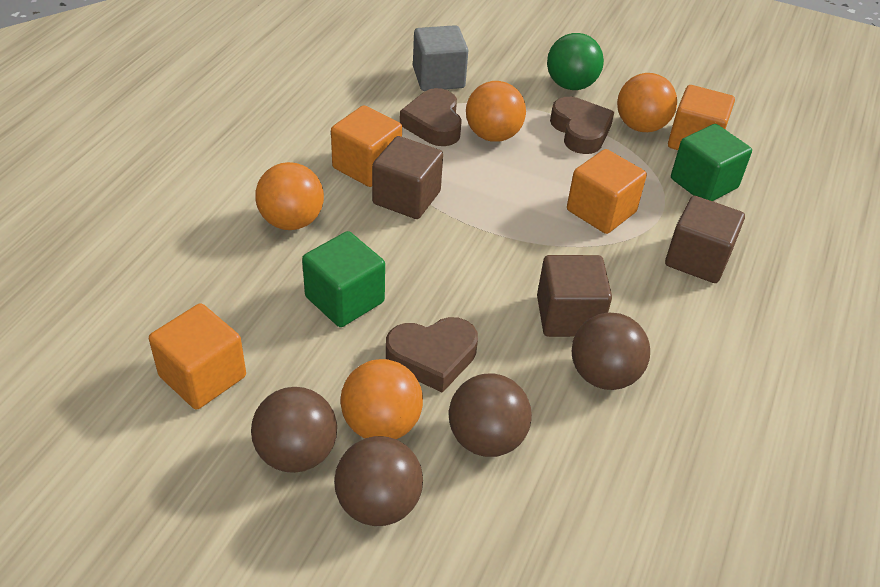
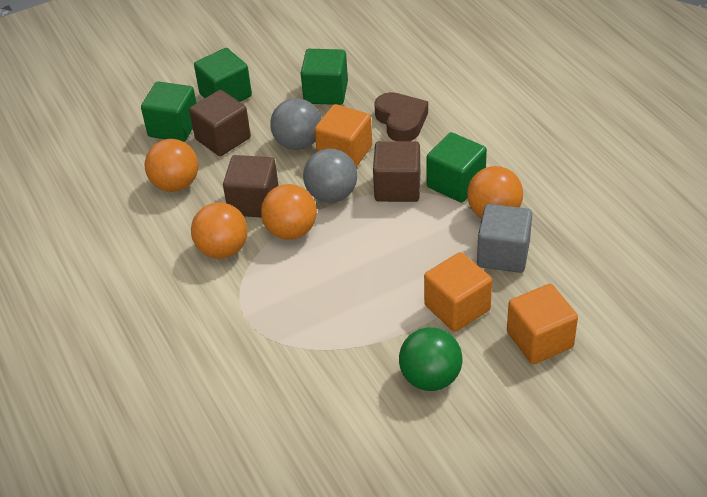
brown ball: 4 -> 0
brown heart: 3 -> 1
green cube: 2 -> 4
grey ball: 0 -> 2
orange cube: 4 -> 3

